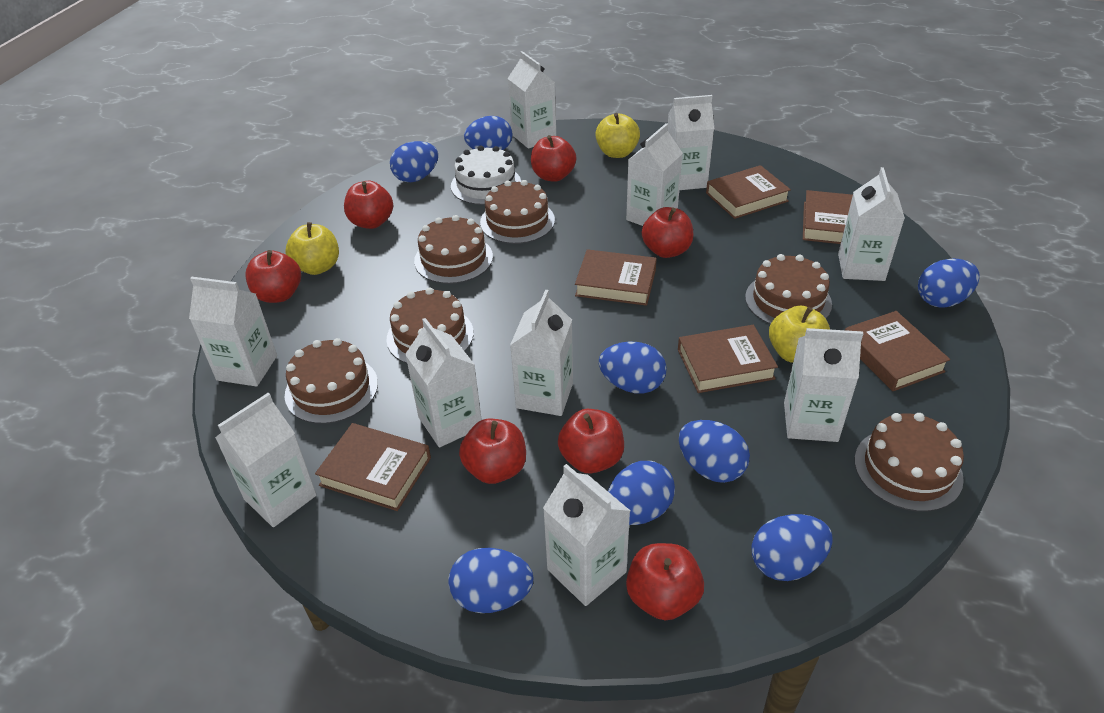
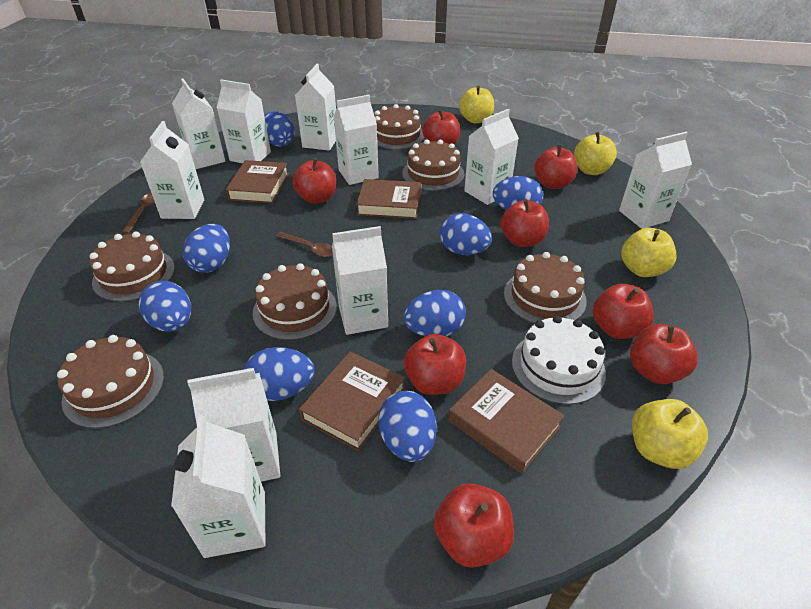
brown book: 6 -> 4
brown spoon: 0 -> 2
red apple: 7 -> 8
yellow apple: 3 -> 4

